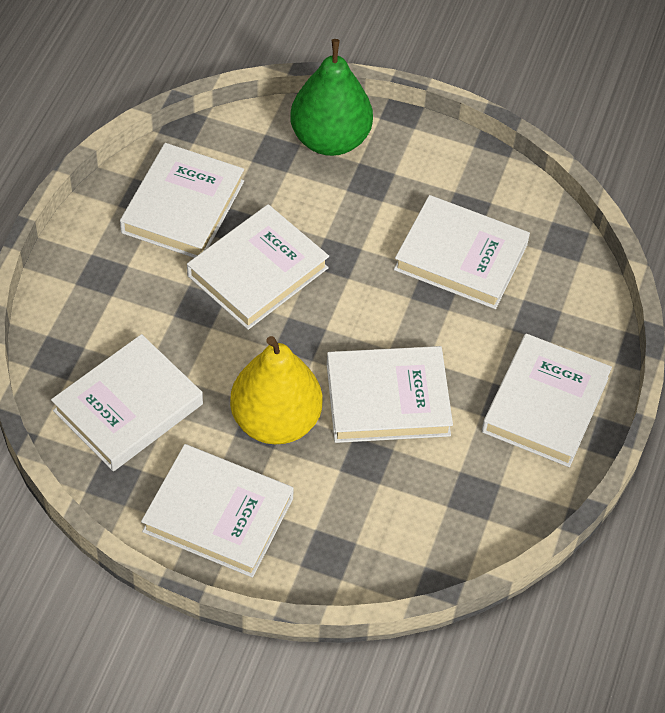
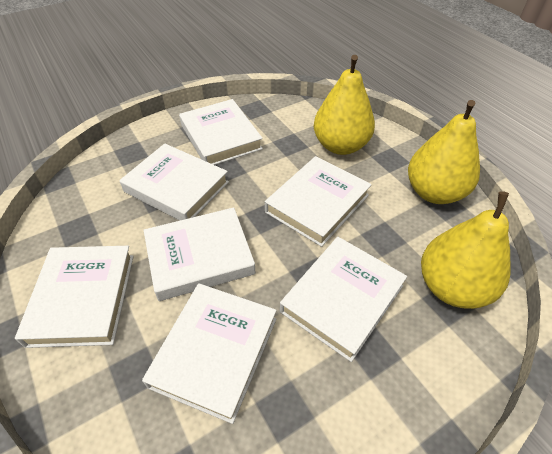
green pear: 1 -> 0
yellow pear: 1 -> 3

